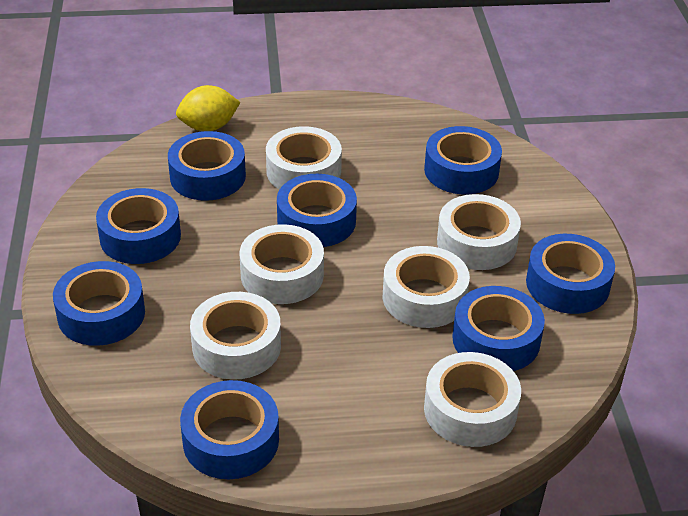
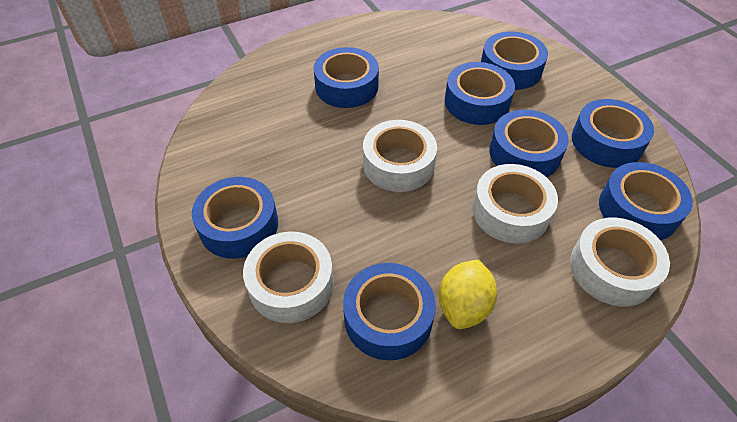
white tape: 6 -> 4

